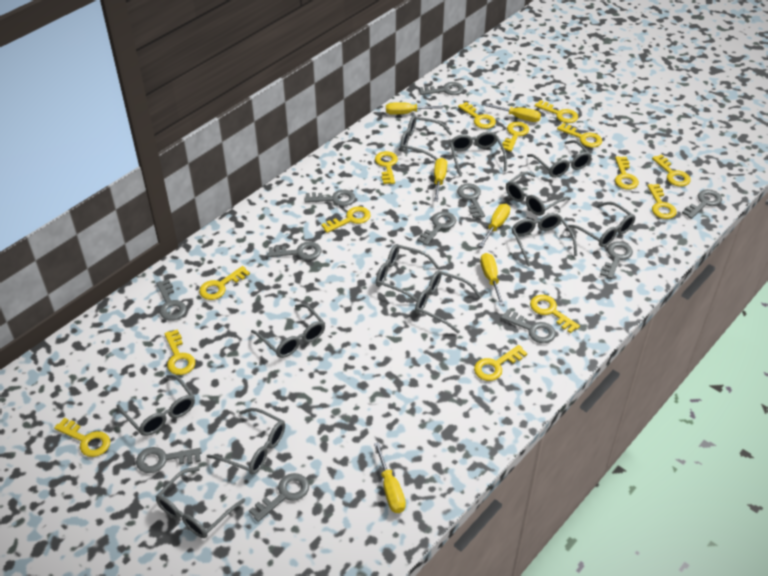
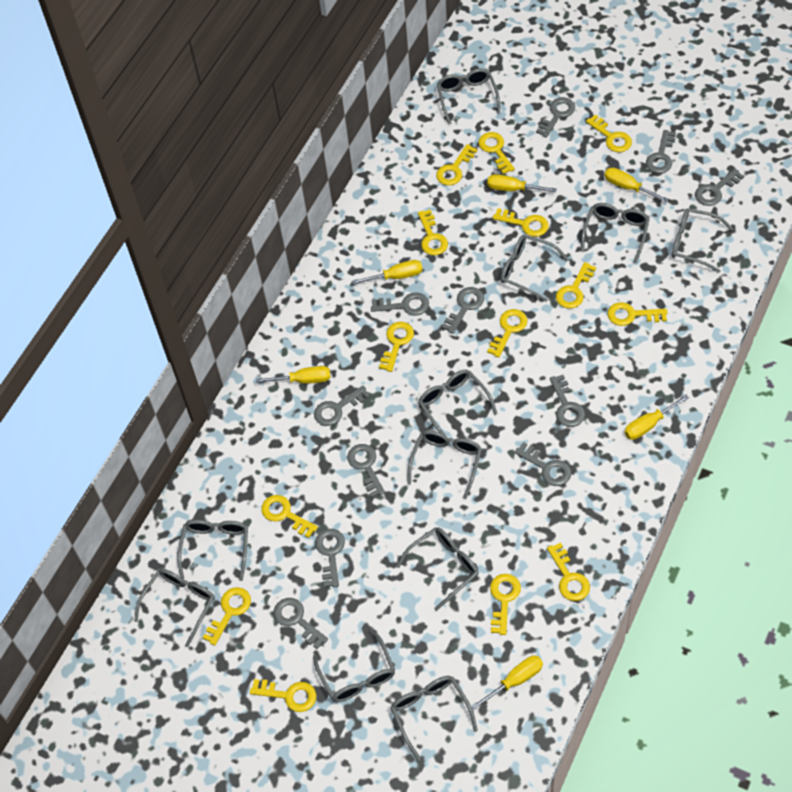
grey glasses: 12 -> 11

